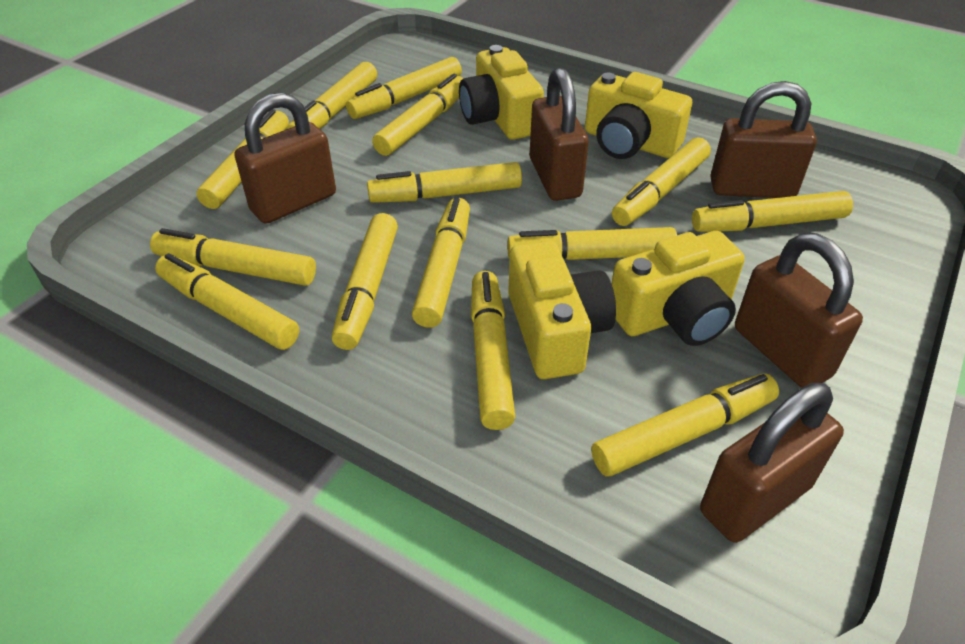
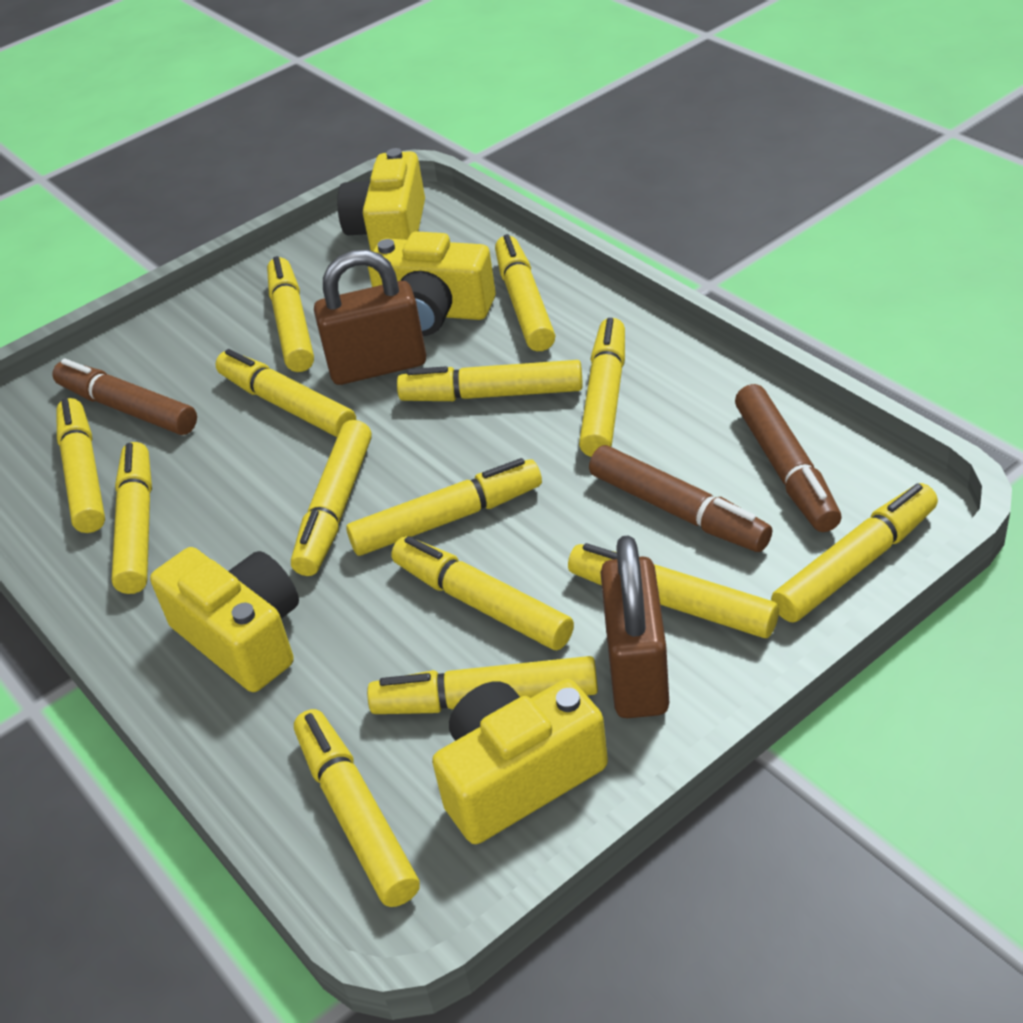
brown marker: 0 -> 3
brown padlock: 5 -> 2

